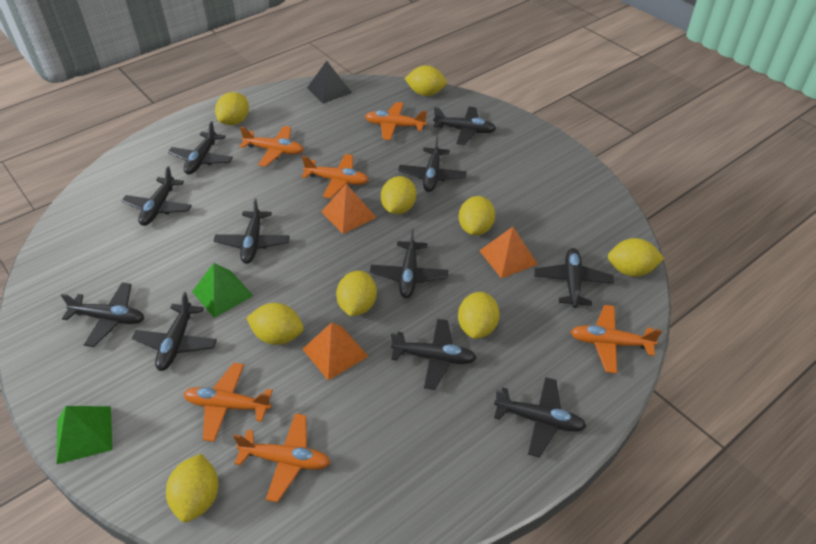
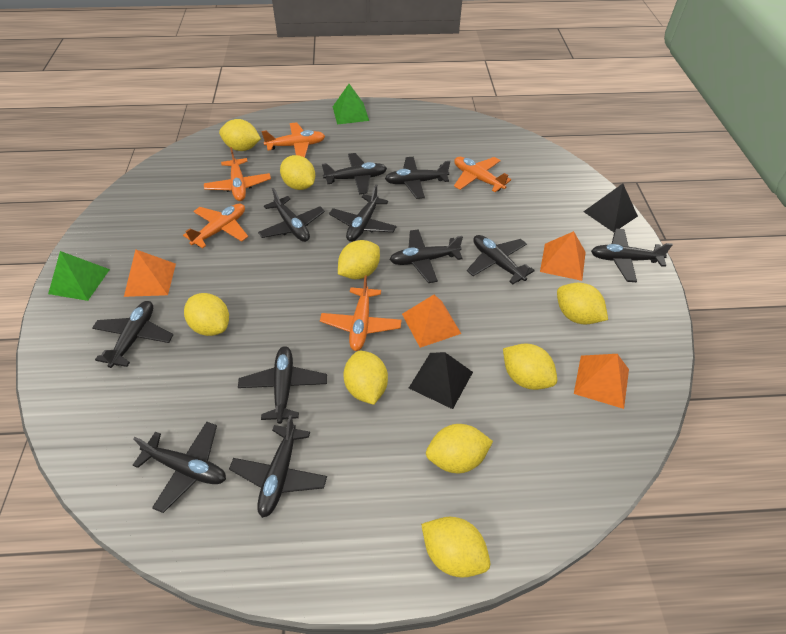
black pyramid: 1 -> 2
orange plane: 6 -> 5
orange pyramid: 3 -> 4

